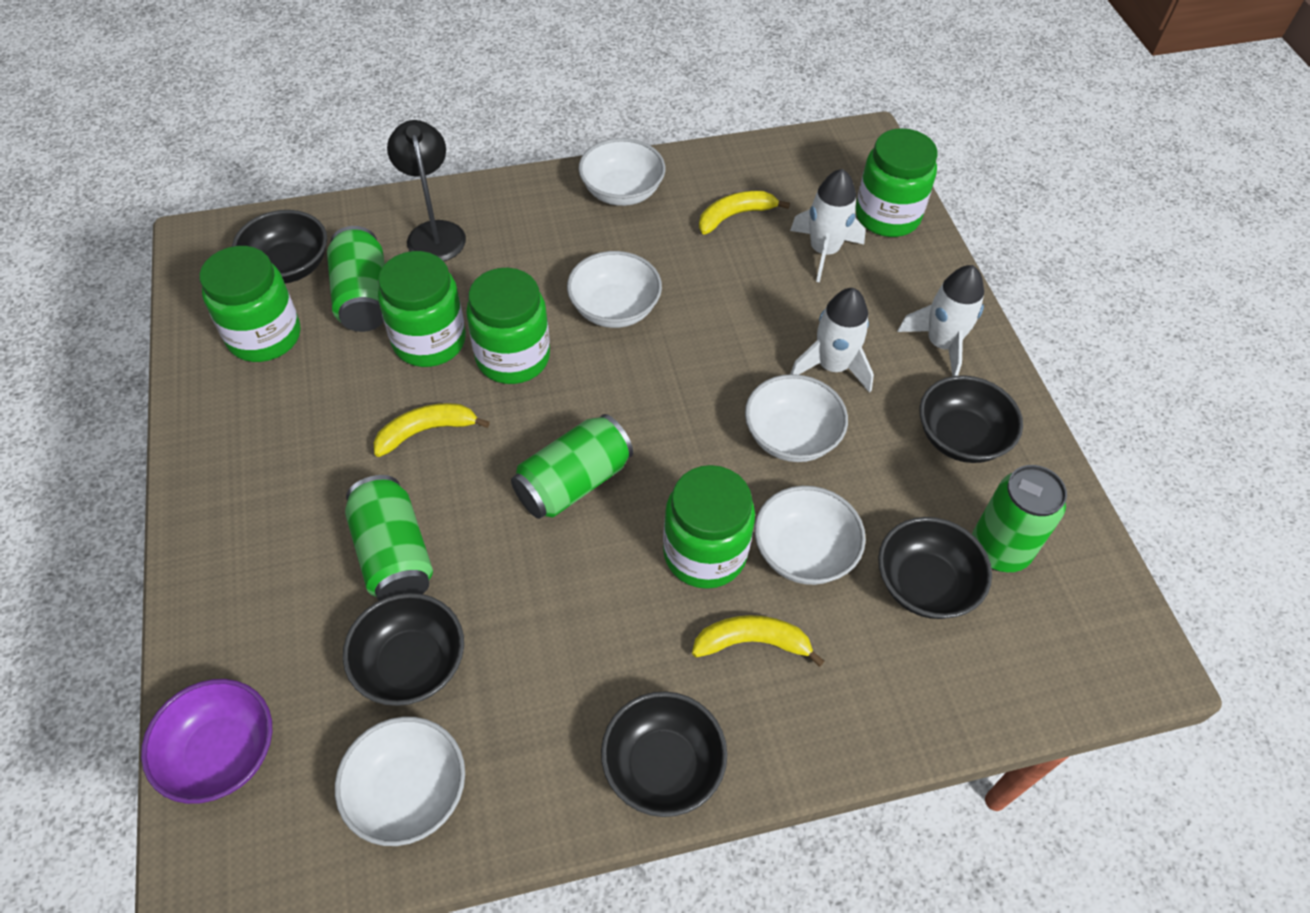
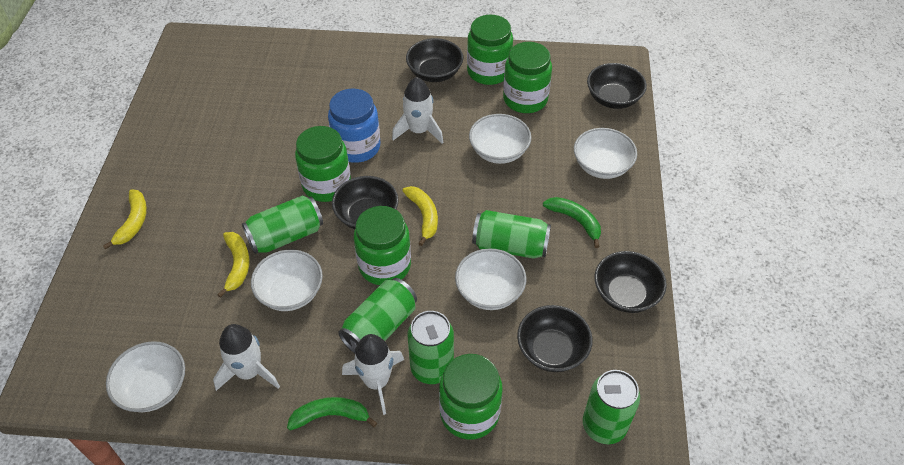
black lamp: 1 -> 0
blue jar: 0 -> 1
green banana: 0 -> 2
green can: 4 -> 5
purple bowl: 1 -> 0

